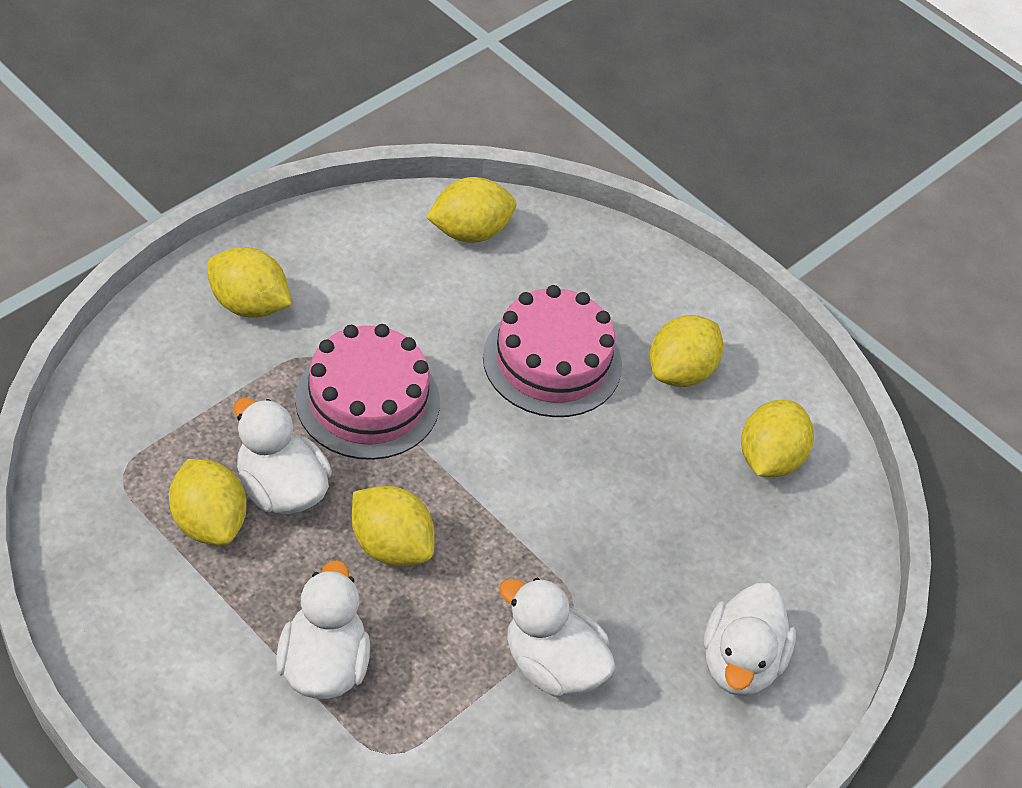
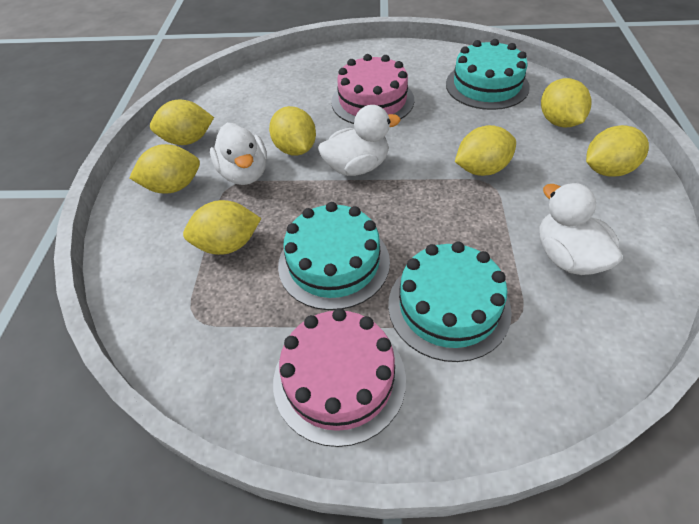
turquoise cake: 0 -> 3
white duck: 4 -> 3
yellow lemon: 6 -> 7

